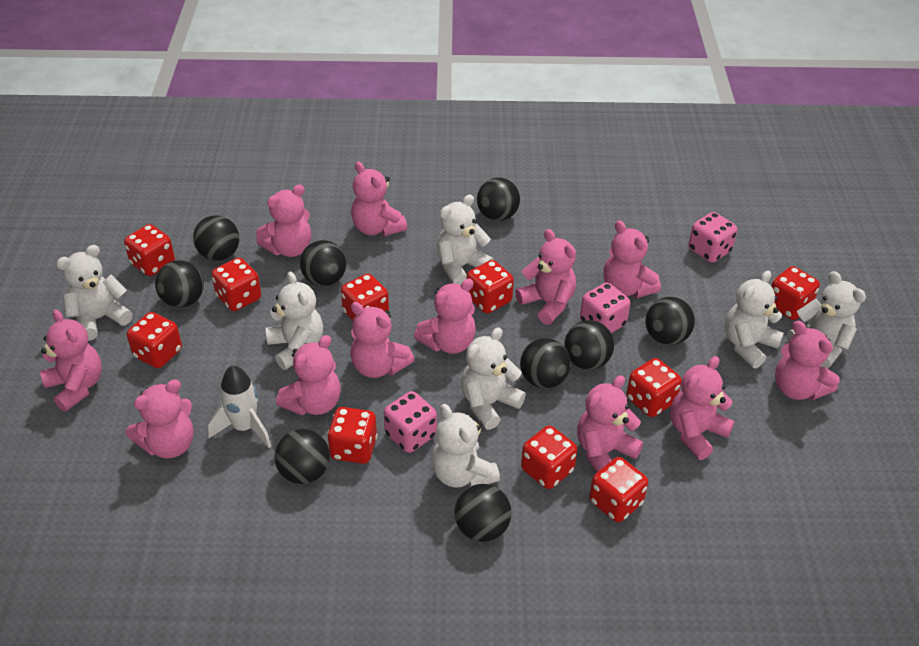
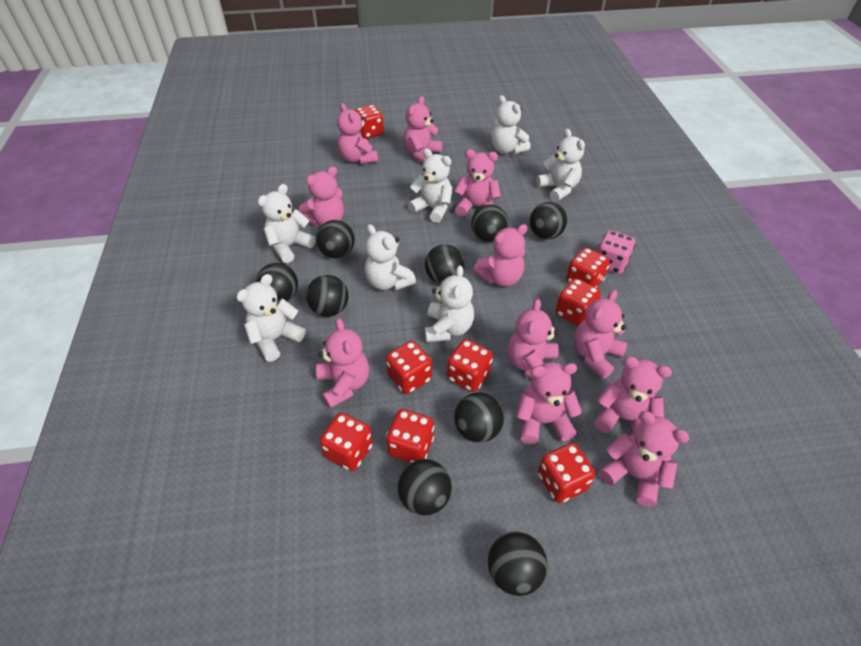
pink dice: 3 -> 1
pink teddy bear: 12 -> 11
red dice: 10 -> 8
white rocket: 1 -> 0

